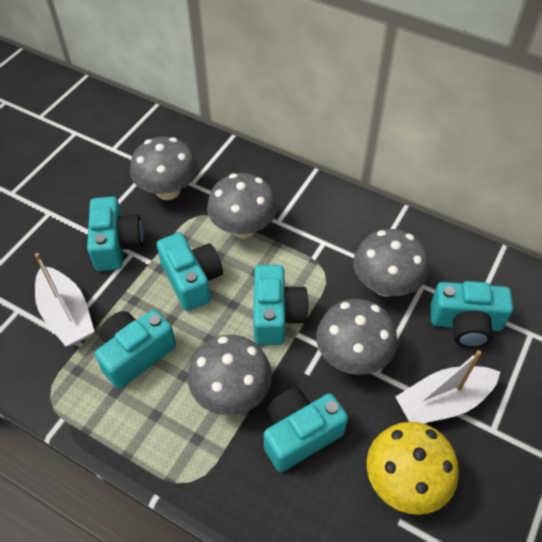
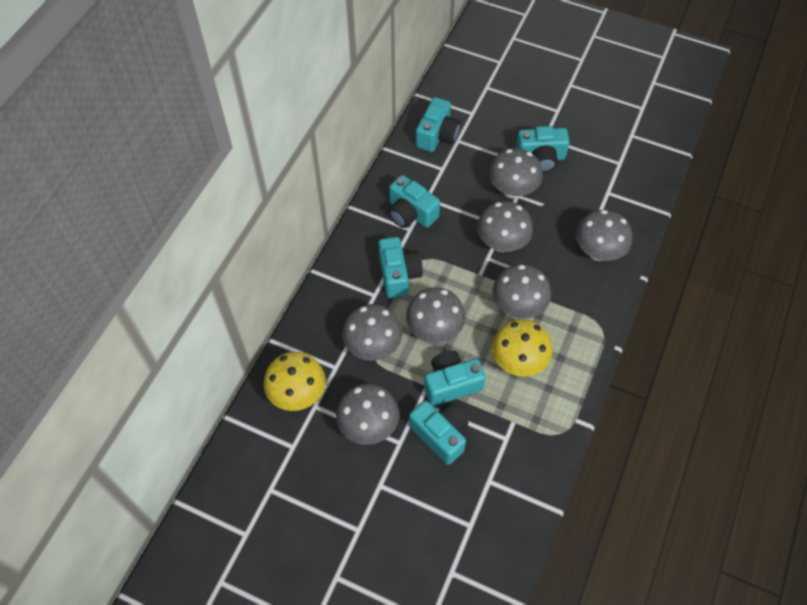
grey mushroom: 5 -> 7
white boat: 2 -> 0
yellow mushroom: 1 -> 2

